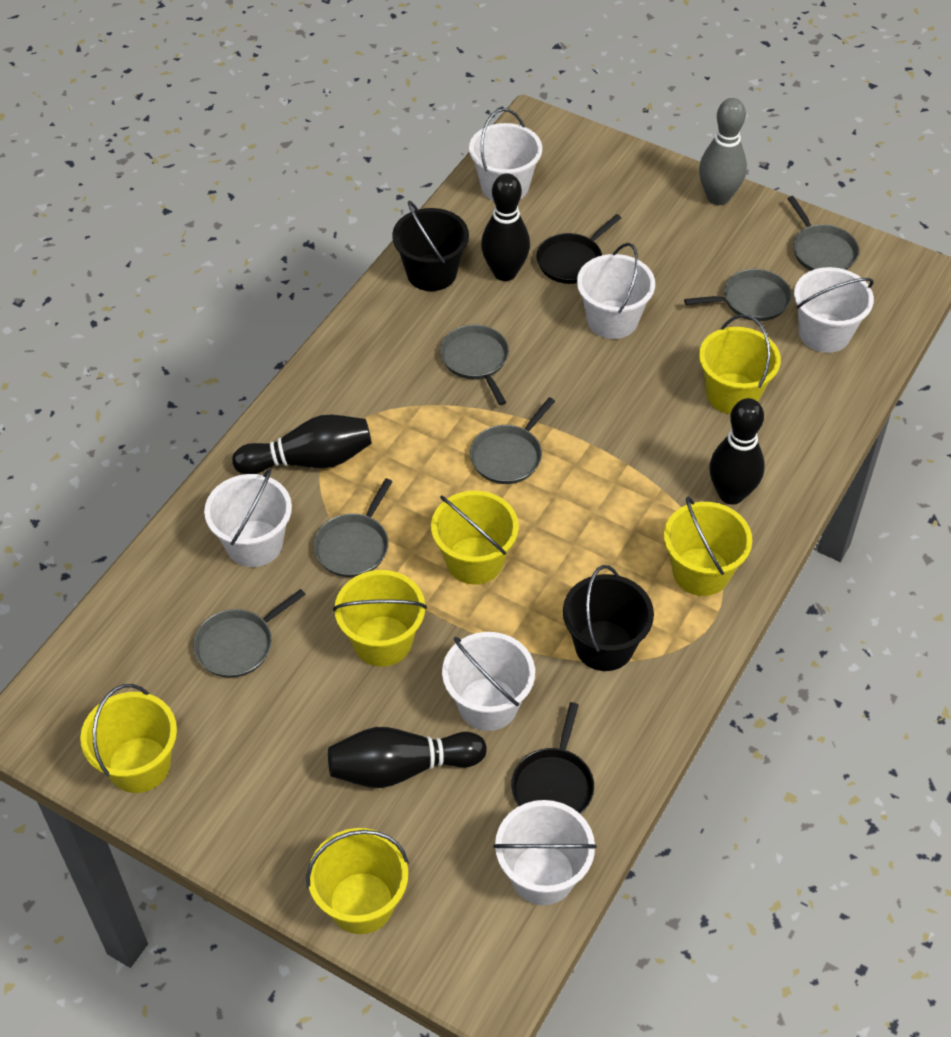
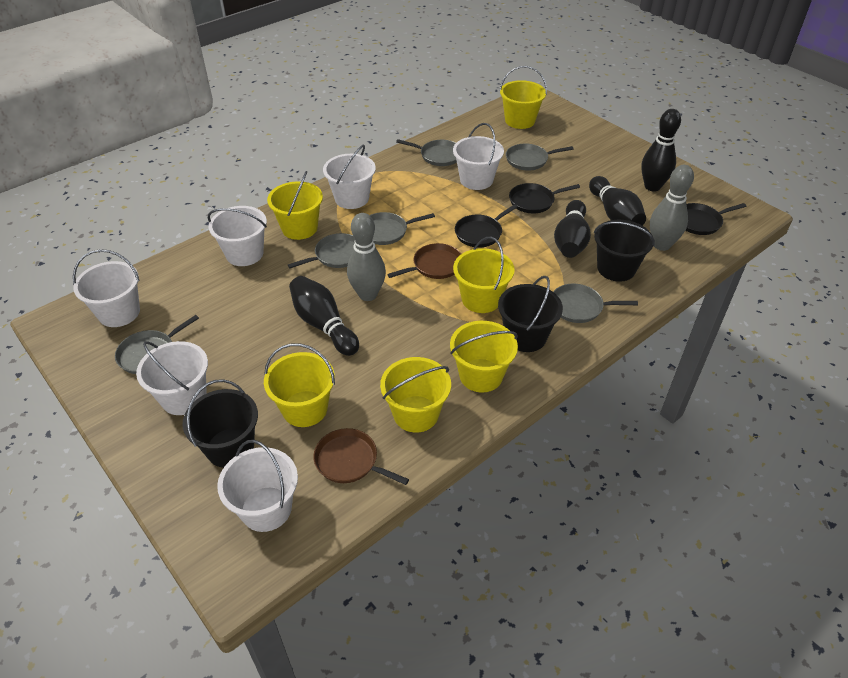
black bucket: 2 -> 3
black pan: 2 -> 3
brown pan: 0 -> 2
grey bowling pin: 1 -> 2

